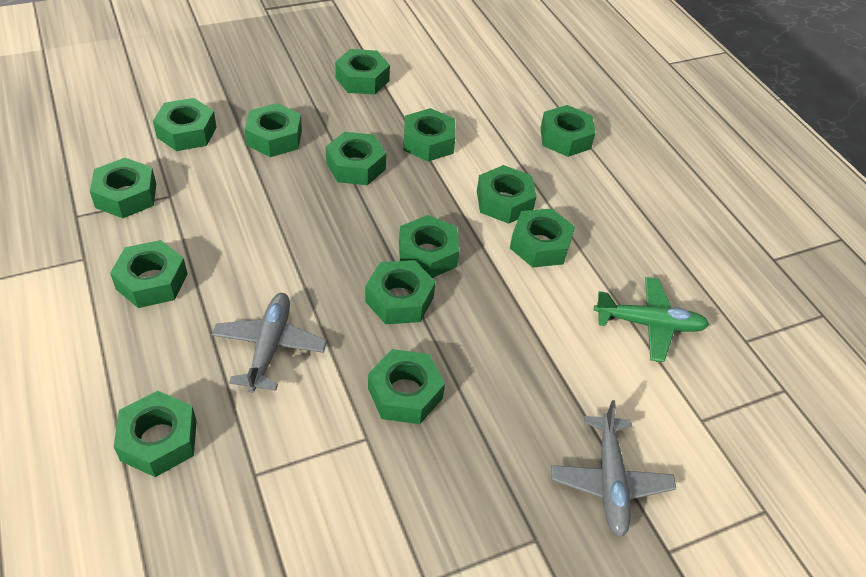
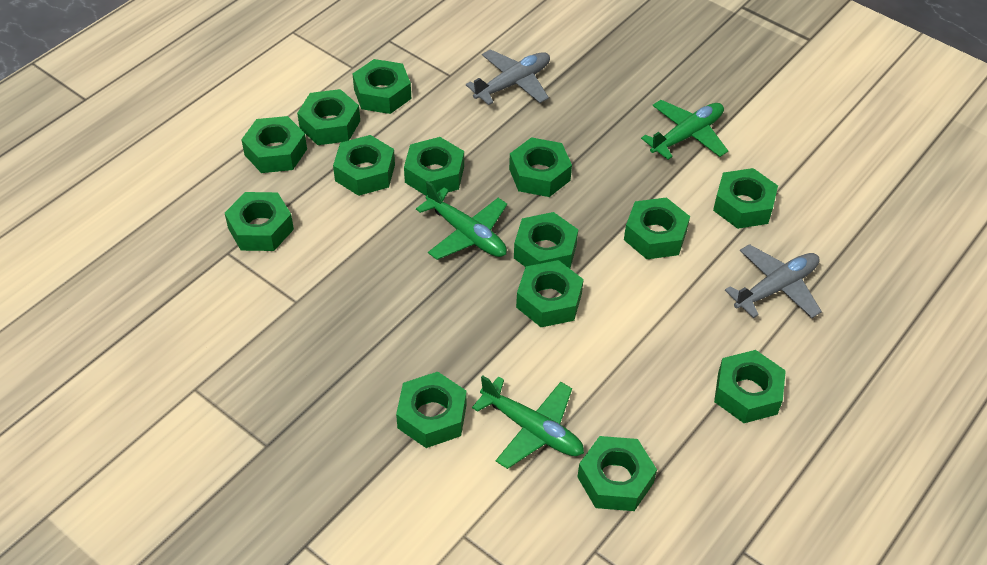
green plane: 1 -> 3

